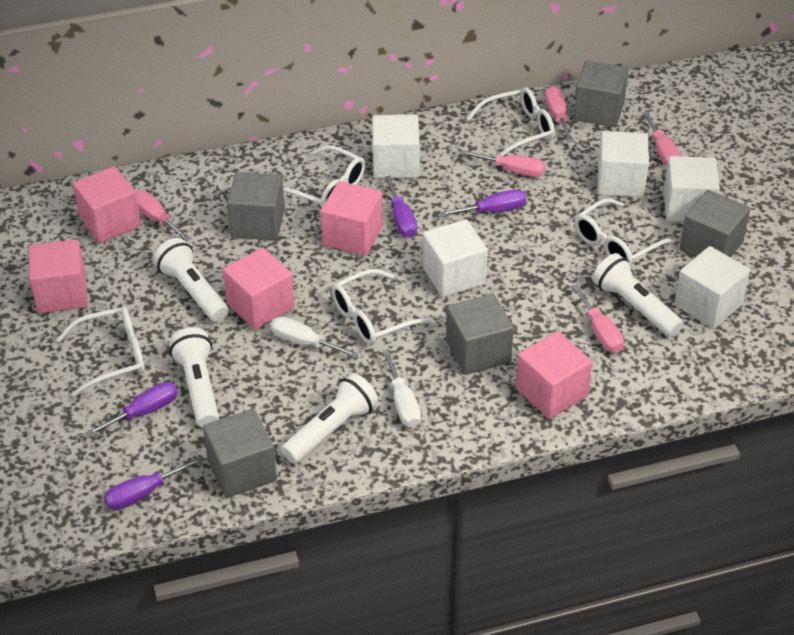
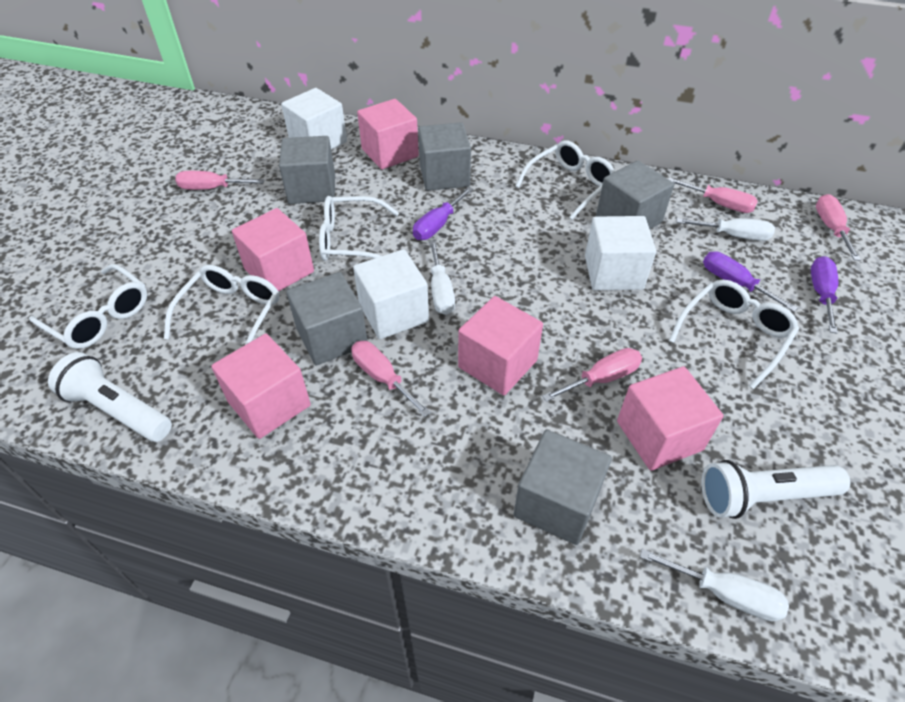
purple screwdriver: 4 -> 3
white cube: 5 -> 3
white flashlight: 4 -> 2
white screwdriver: 2 -> 3

